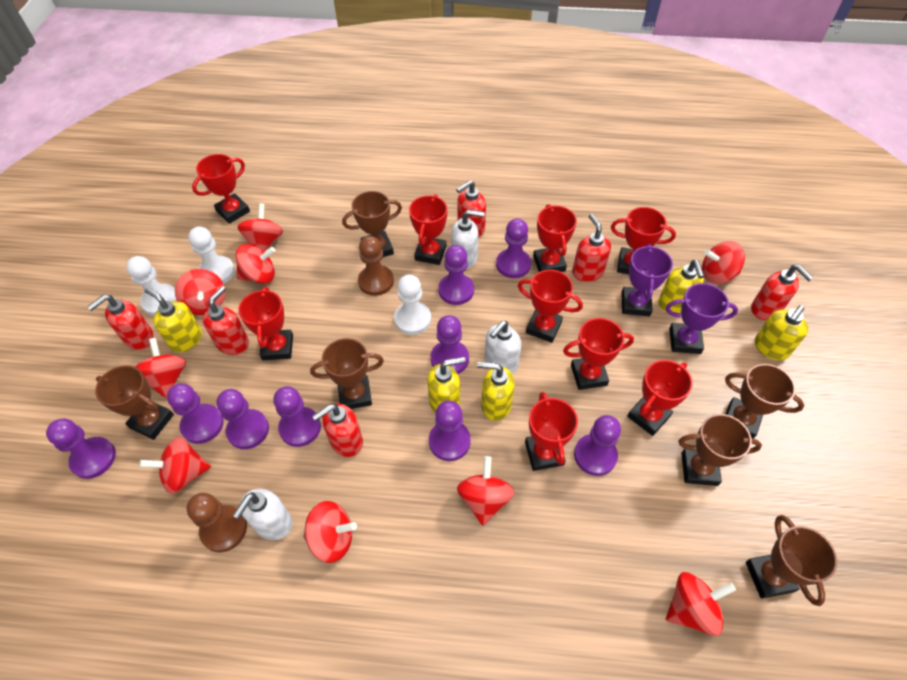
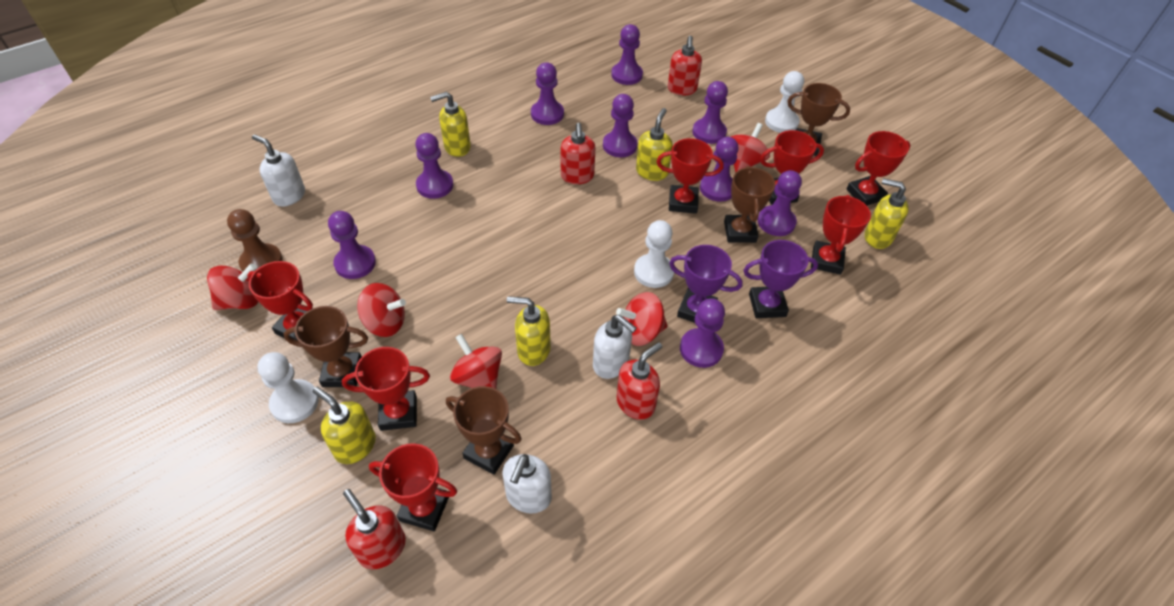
brown pawn: 2 -> 1
brown trophy: 6 -> 4
red soap dispenser: 6 -> 4
red spinning top: 9 -> 5
red trophy: 9 -> 7

